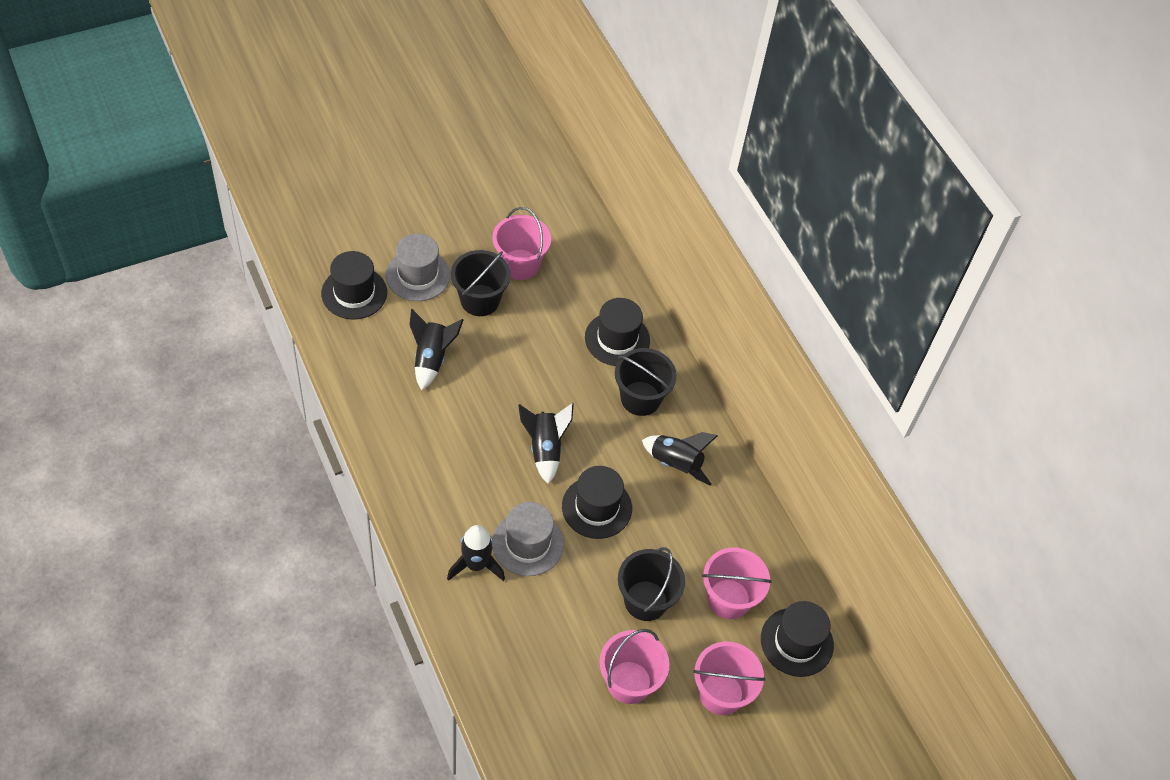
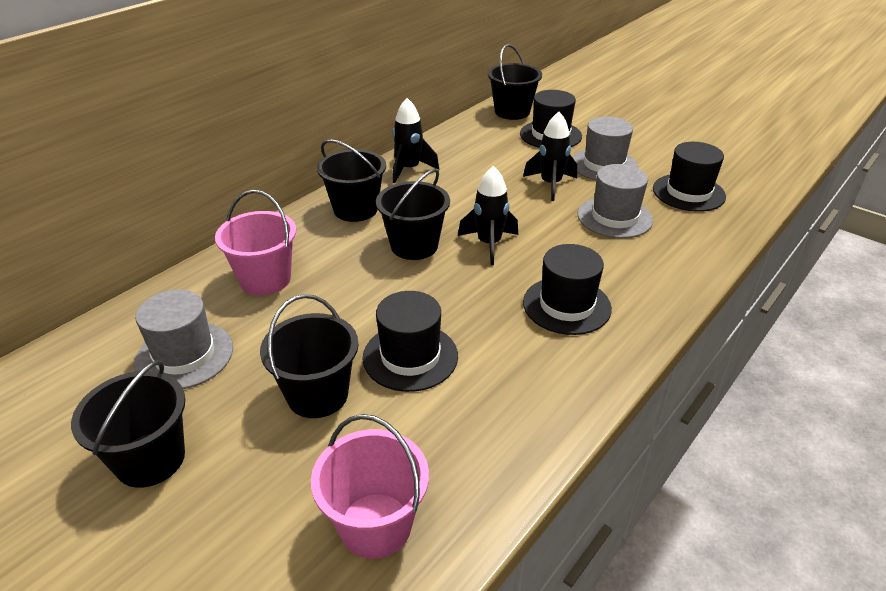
black bucket: 3 -> 5
black rocket: 4 -> 3
grey hat: 2 -> 3
pink bucket: 4 -> 2

